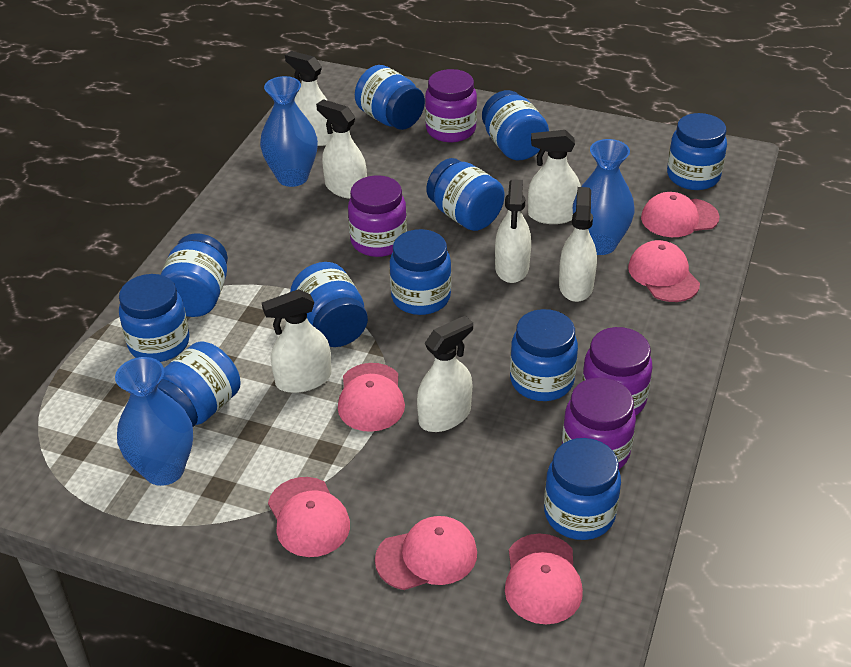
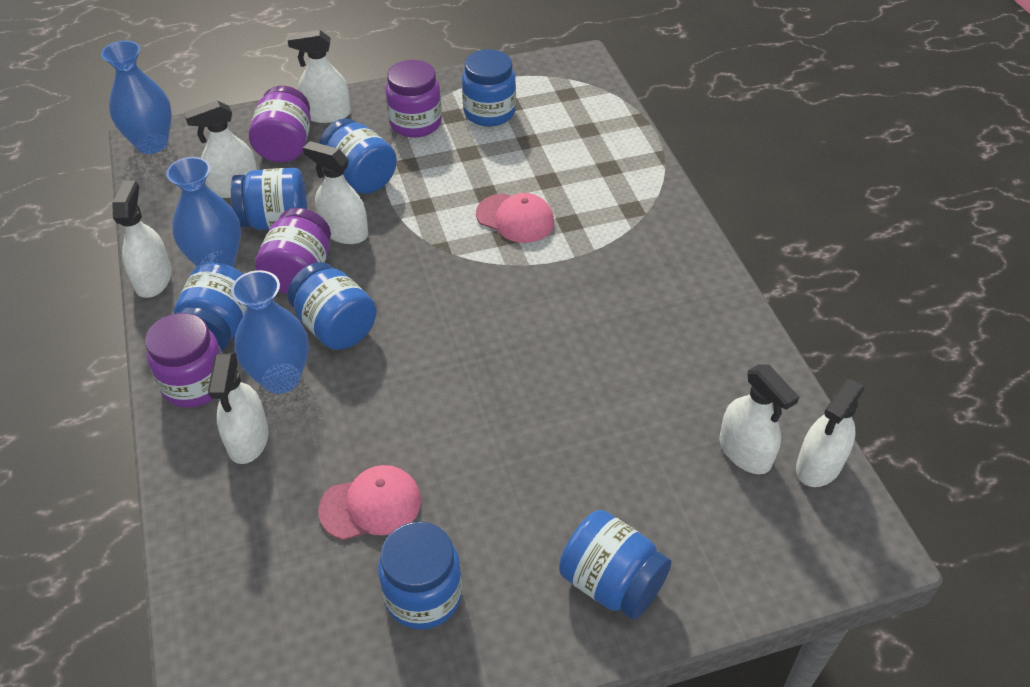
blue jar: 11 -> 7
pink cap: 6 -> 2

